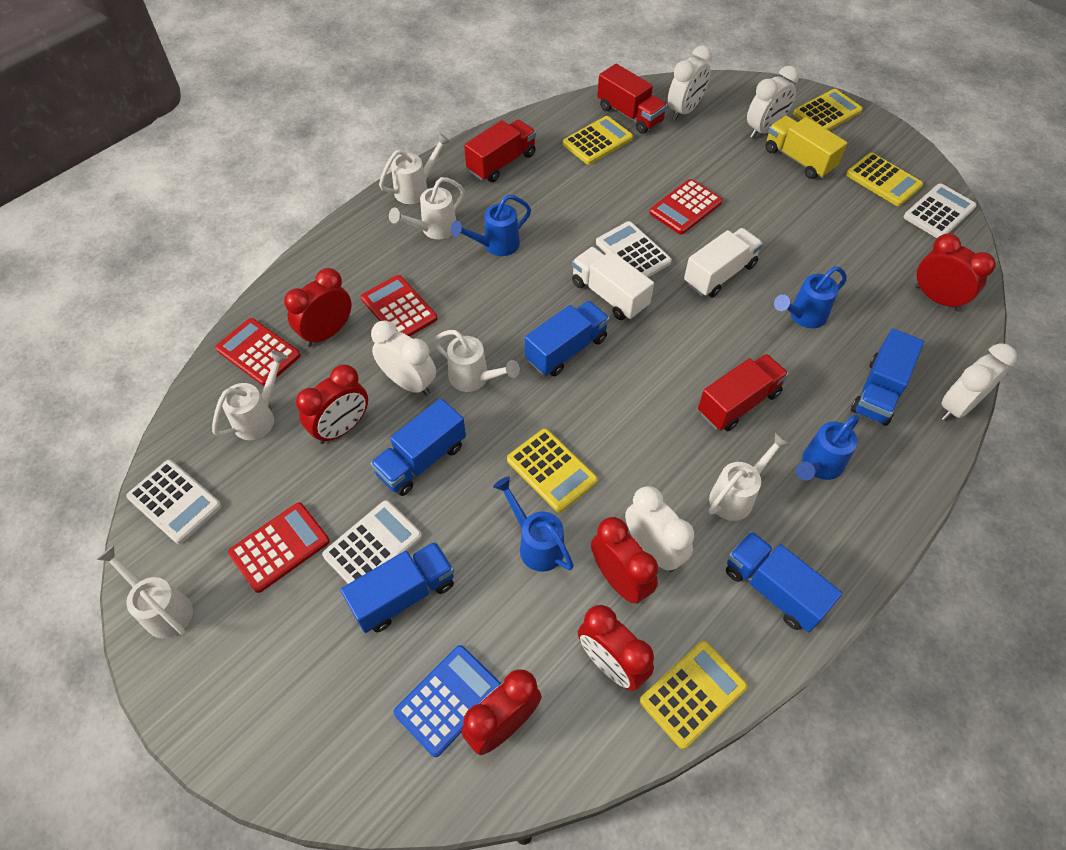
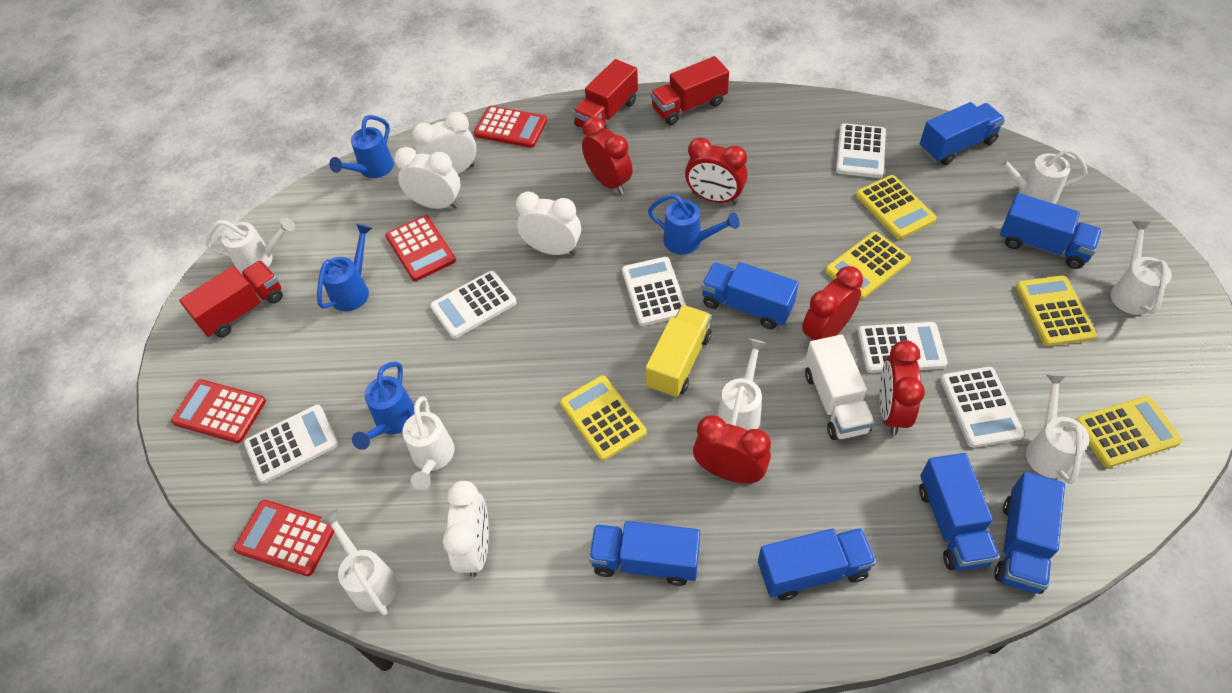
blue calculator: 1 -> 0
blue truck: 5 -> 7
red clock: 6 -> 5
white calculator: 4 -> 6
white clock: 5 -> 4
white truck: 2 -> 1
white watering can: 6 -> 7

